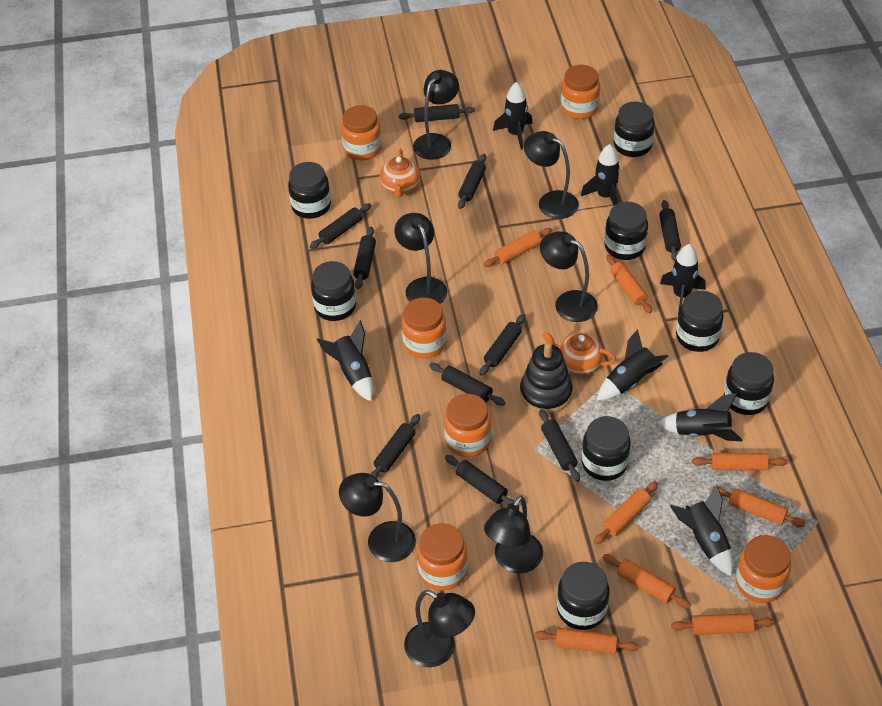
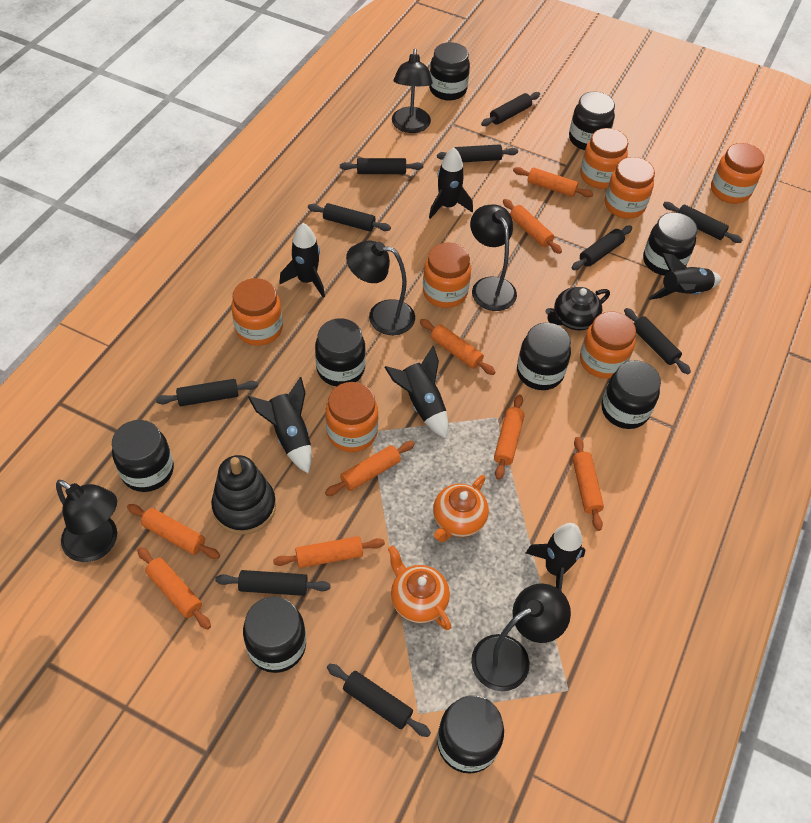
black jar: 8 -> 9
black lamp: 7 -> 5
black rocket: 7 -> 6
black teapot: 0 -> 1
orange jar: 6 -> 7
orange rolling pin: 8 -> 9

